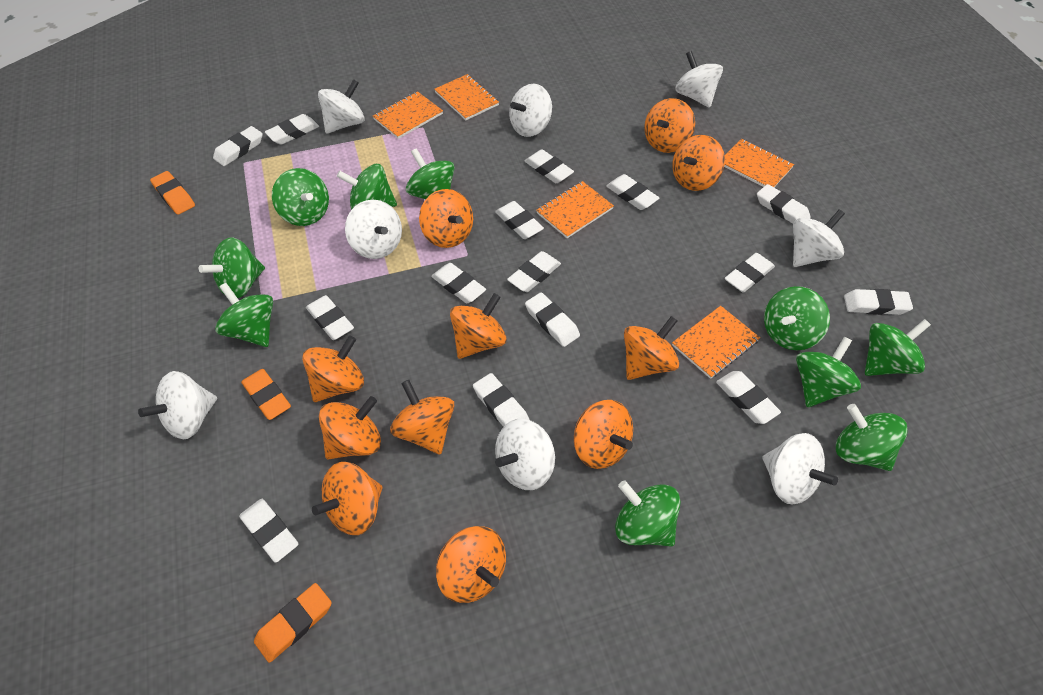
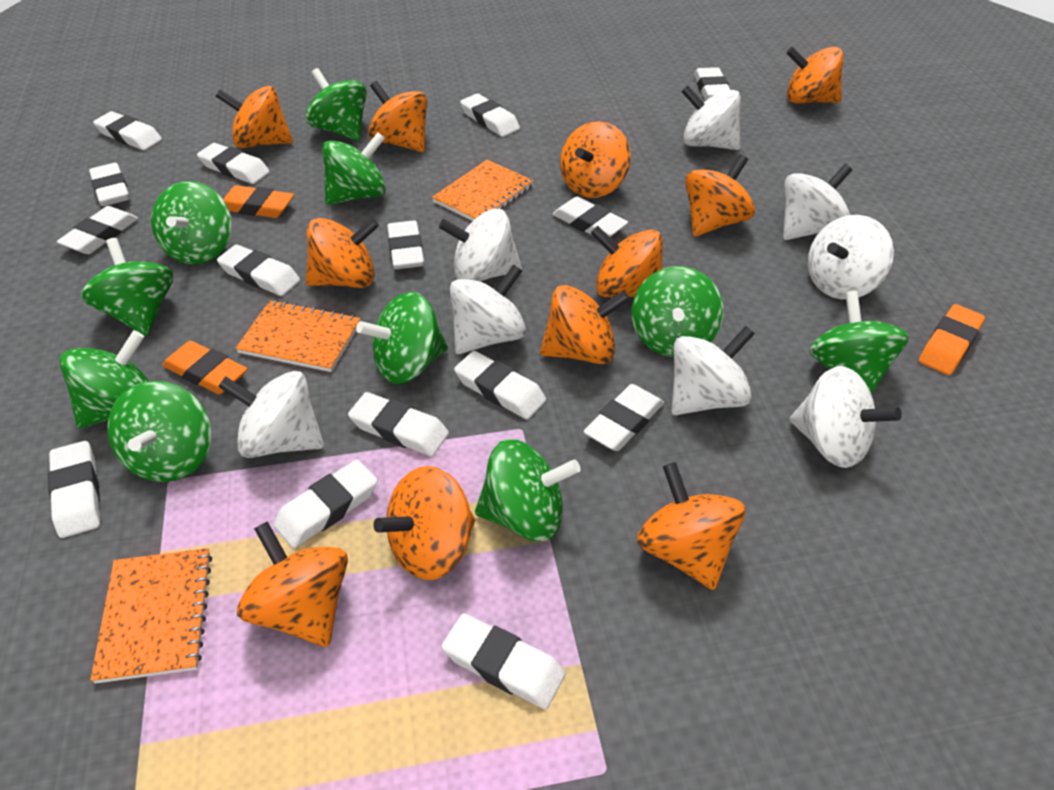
orange notebook: 5 -> 3

